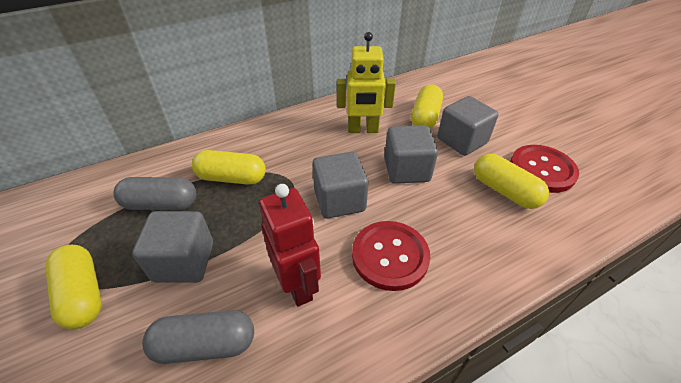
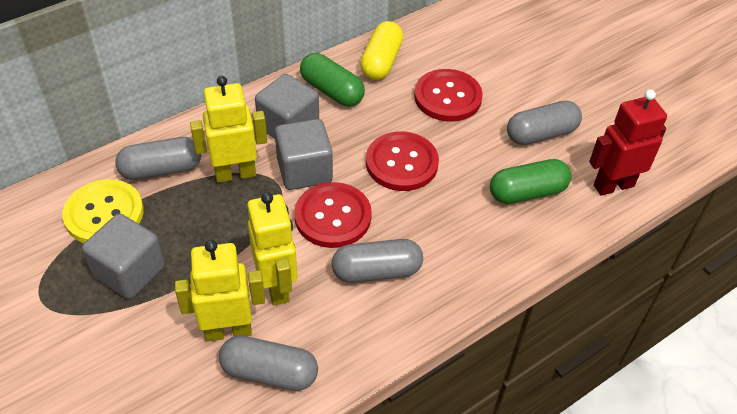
green capsule: 0 -> 2
grey capsule: 2 -> 4
grey cube: 4 -> 3
red button: 2 -> 3
yellow button: 0 -> 1
yellow capsule: 4 -> 1
yellow robot: 1 -> 3

